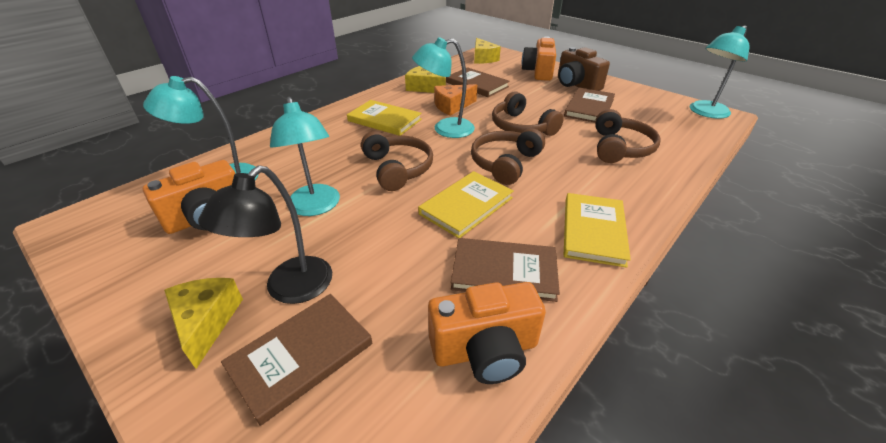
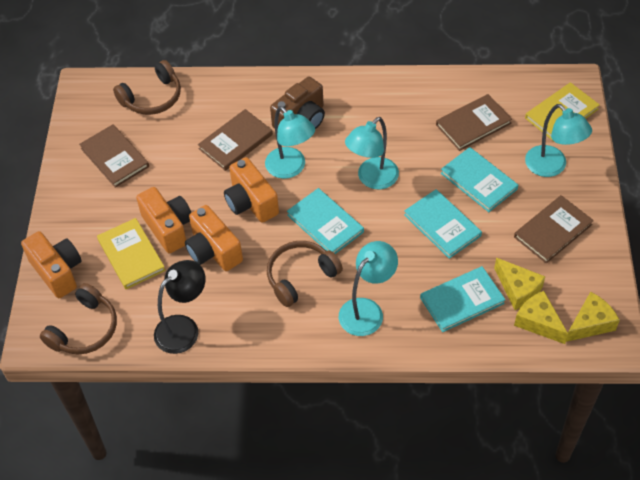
brown headphones: 4 -> 3
orange camera: 3 -> 4
orange cheese: 1 -> 0
turquoise book: 0 -> 4
yellow book: 3 -> 2

